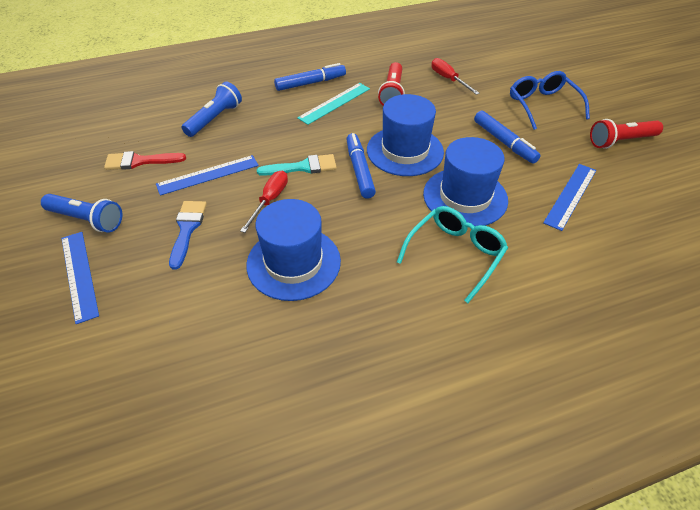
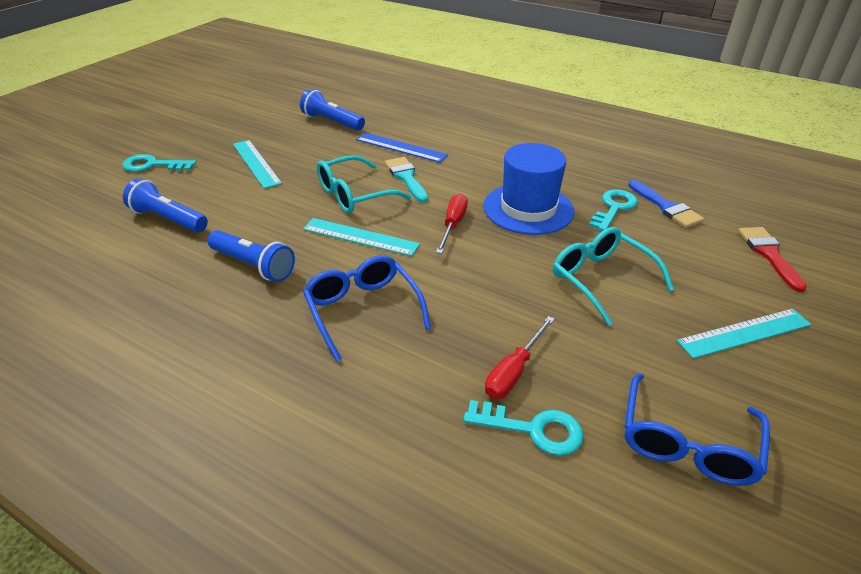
blue flashlight: 2 -> 3
blue glasses: 1 -> 2
blue hat: 3 -> 1
blue marker: 3 -> 0
blue ruler: 3 -> 1
red flashlight: 2 -> 0
turquoise glasses: 1 -> 2
turquoise key: 0 -> 3
turquoise ruler: 1 -> 3

